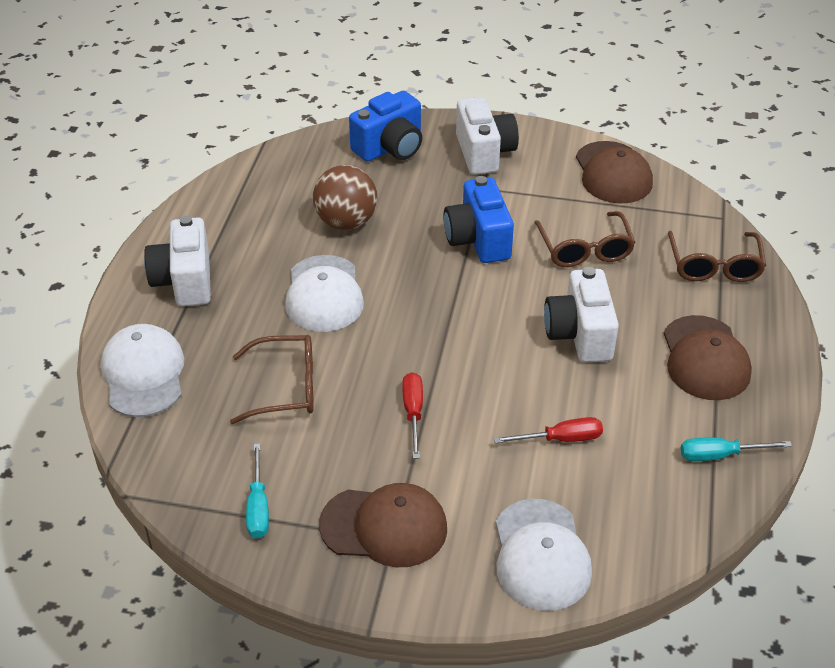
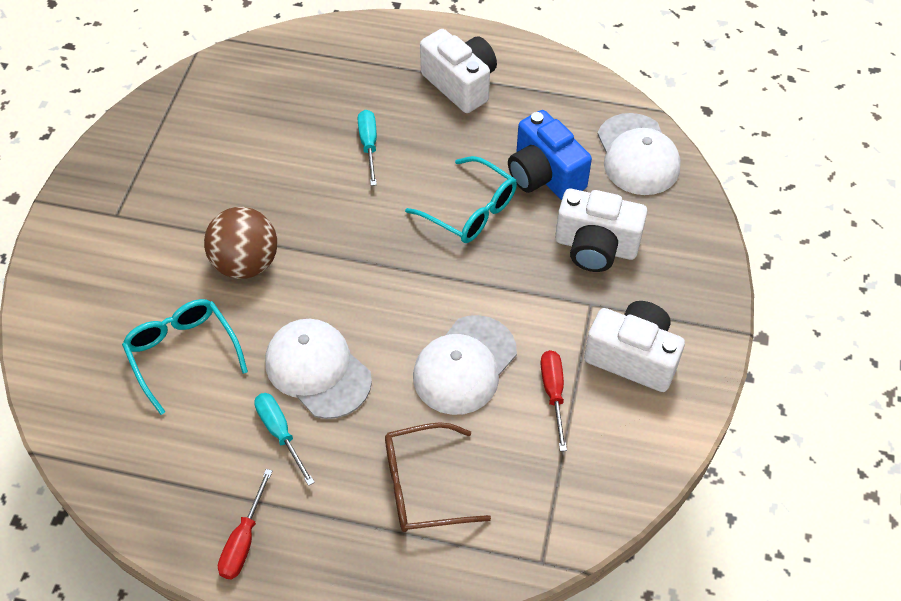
blue camera: 2 -> 1
brown cap: 3 -> 0
brown glasses: 3 -> 1
turquoise glasses: 0 -> 2

